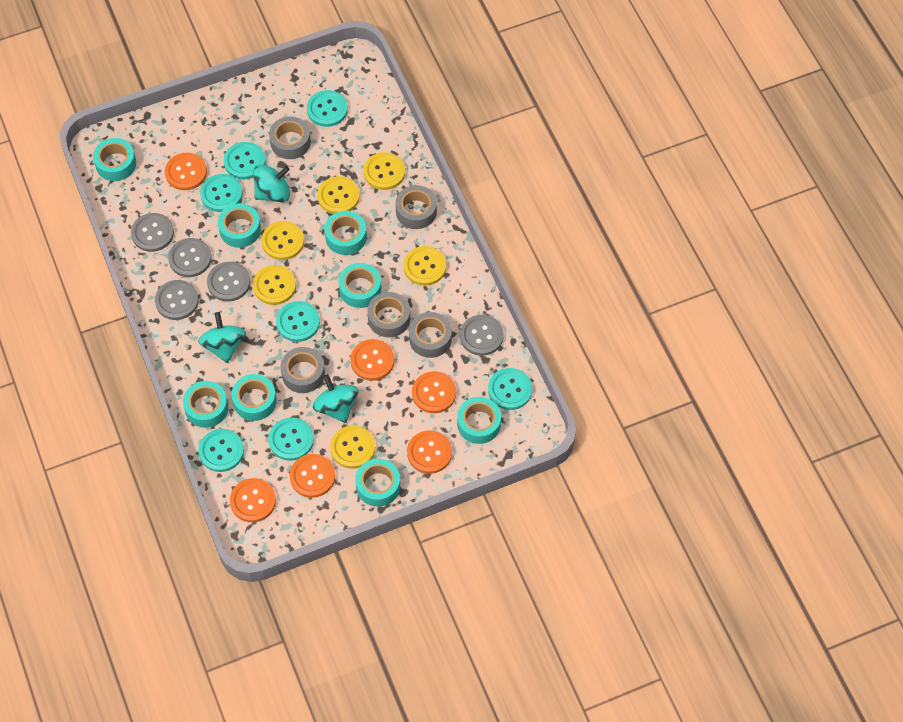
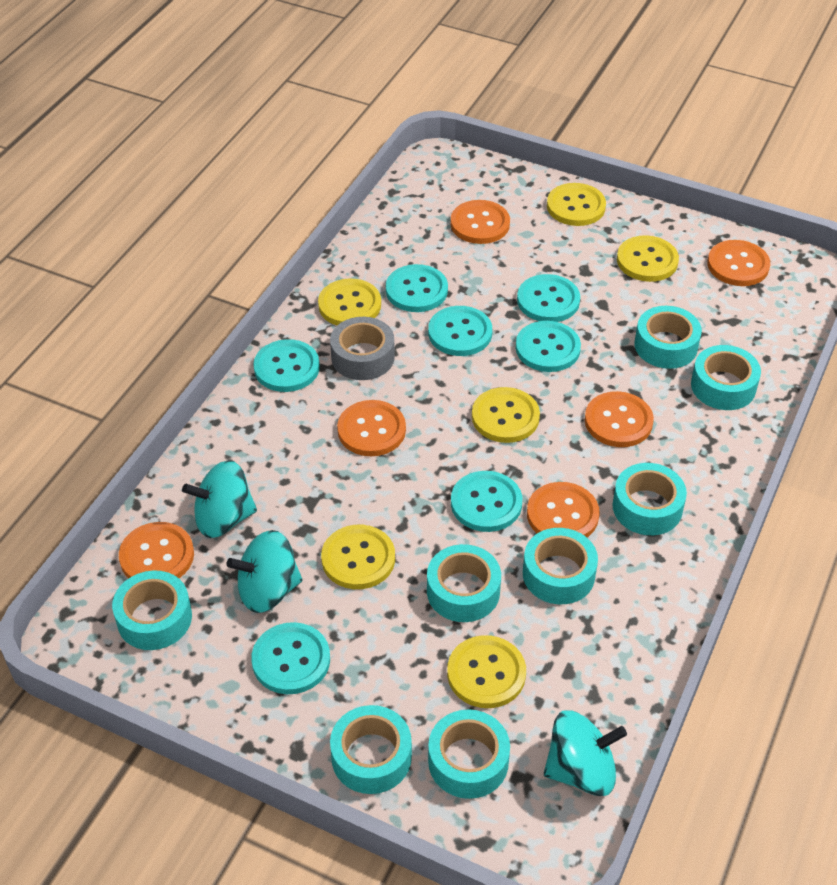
grey button: 5 -> 0
grey tape: 5 -> 1

